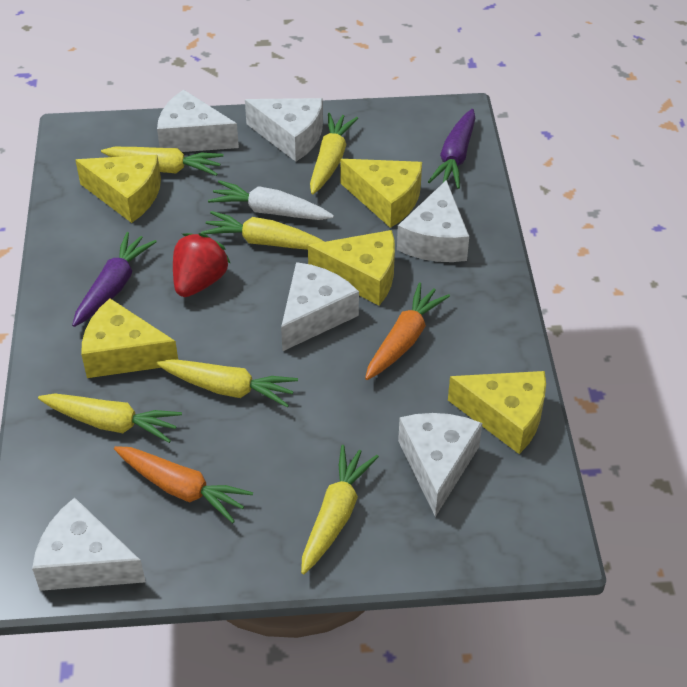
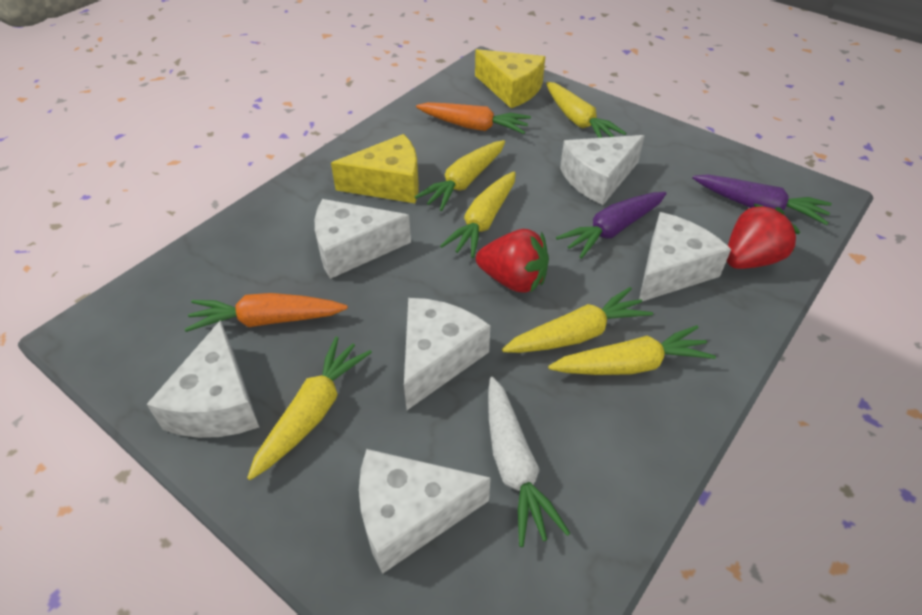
red strawberry: 1 -> 2
yellow cheese: 5 -> 2

